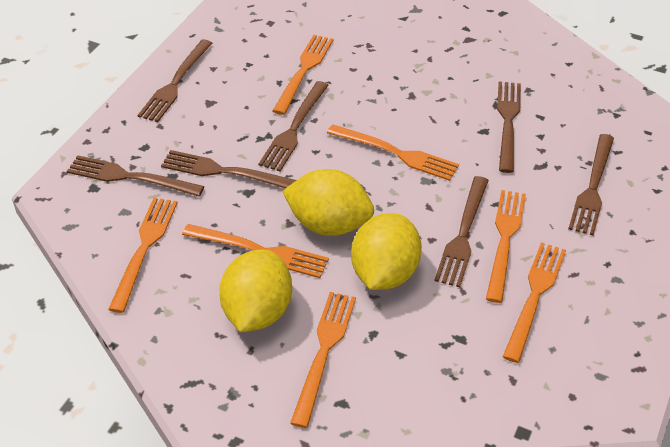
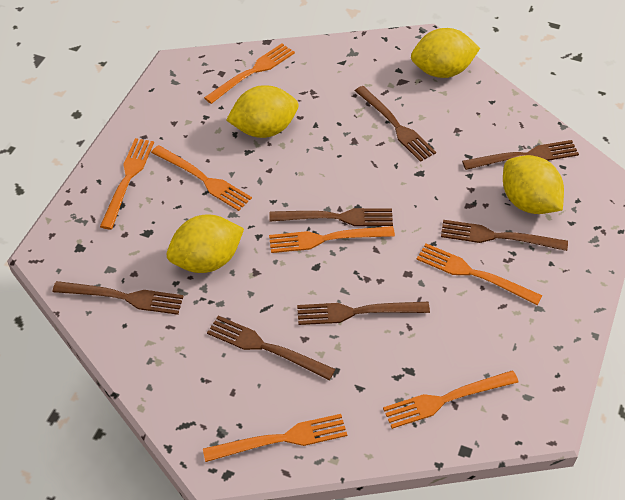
yellow lemon: 3 -> 4

